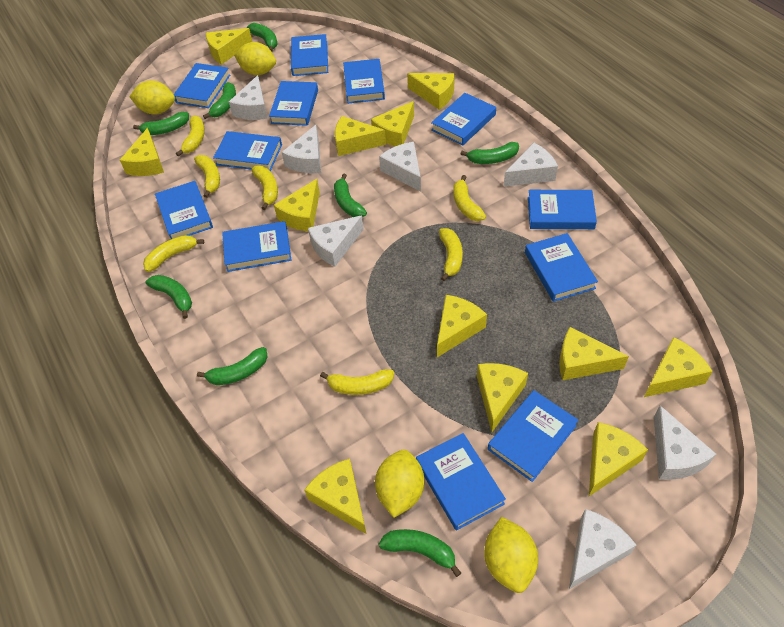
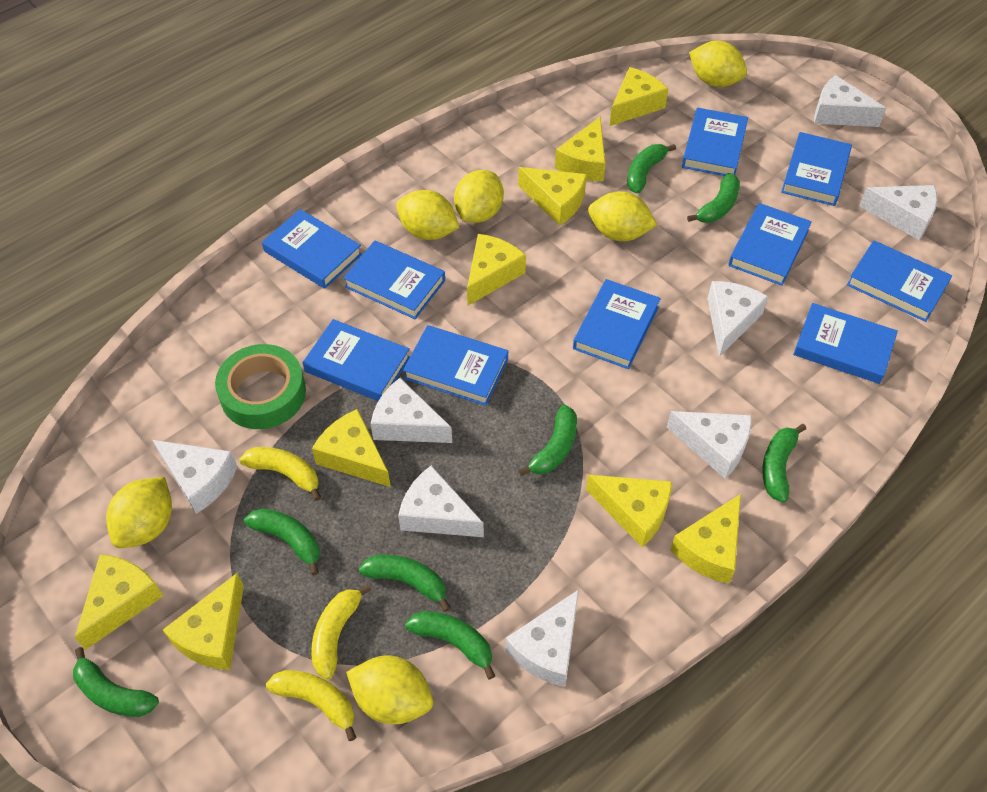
blue book: 12 -> 10
green tape: 0 -> 1
white cheese: 7 -> 8
yellow banana: 7 -> 3
yellow cheese: 12 -> 9
yellow lemon: 4 -> 6

